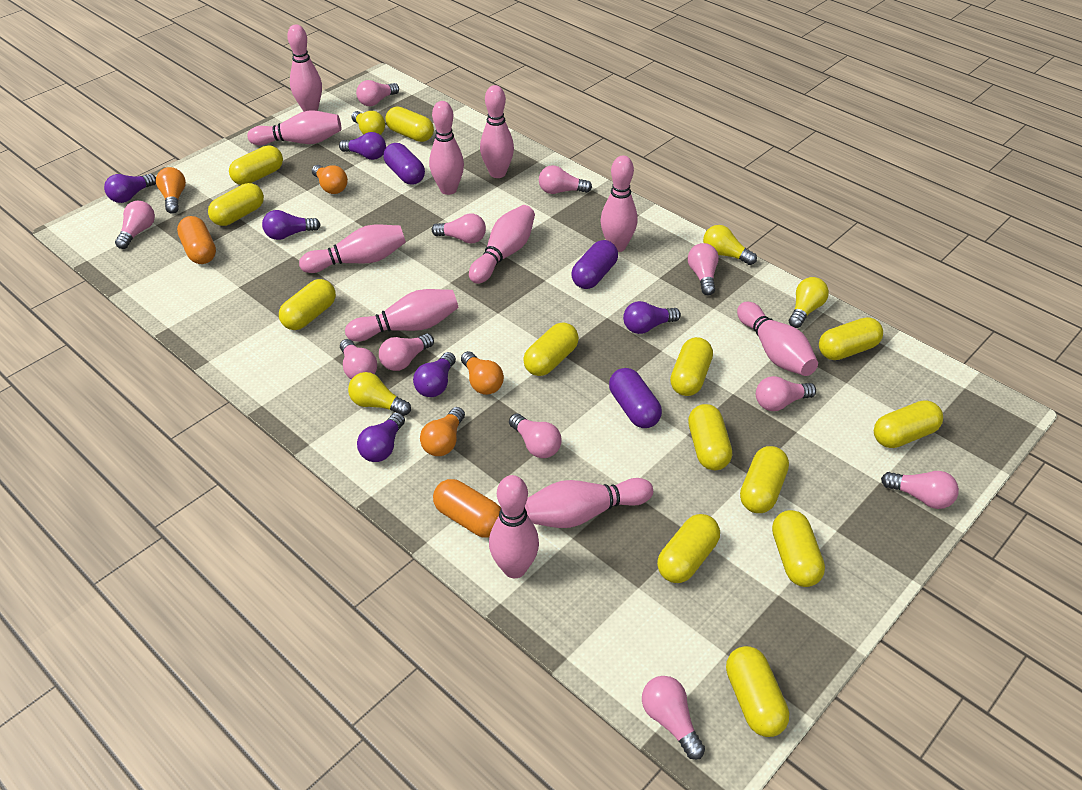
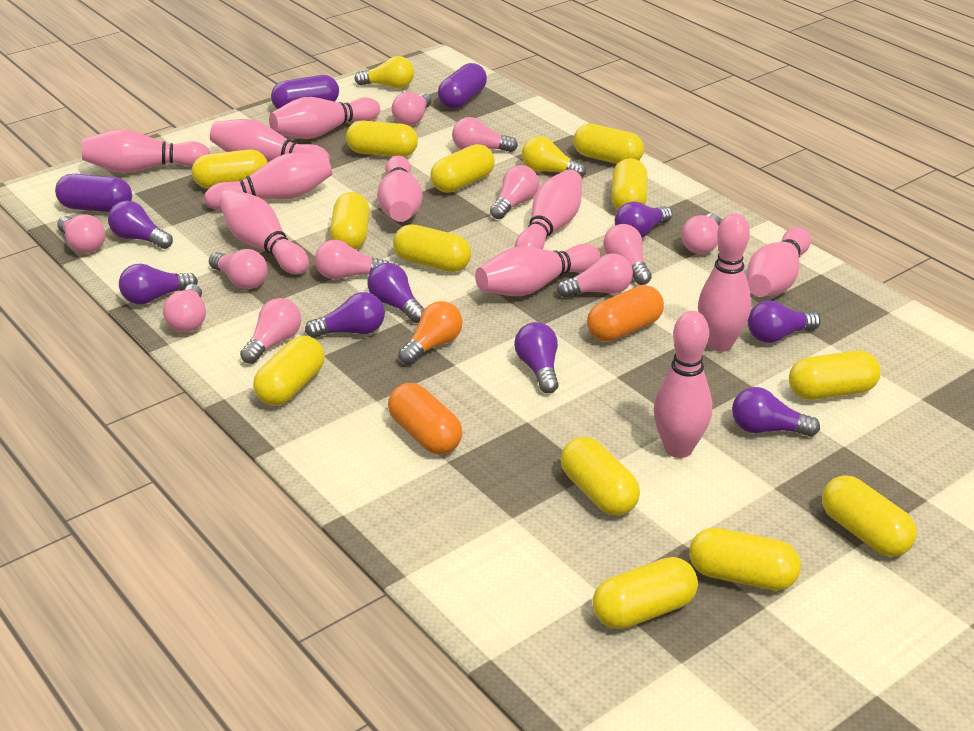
orange light bulb: 4 -> 1
purple light bulb: 6 -> 8
yellow light bulb: 4 -> 2

